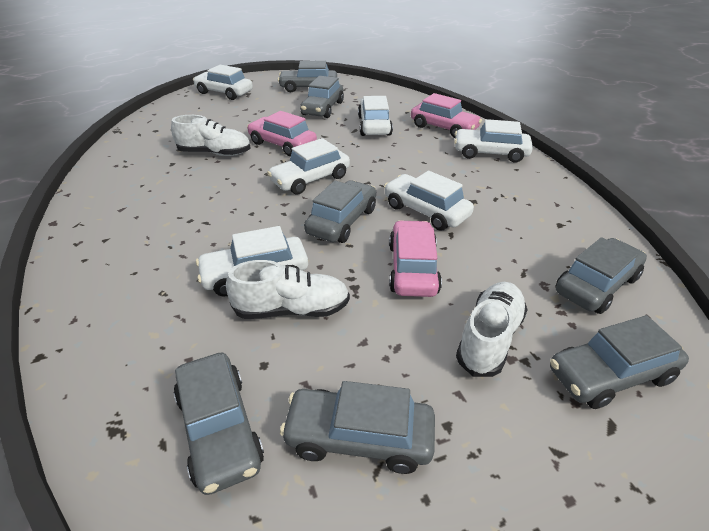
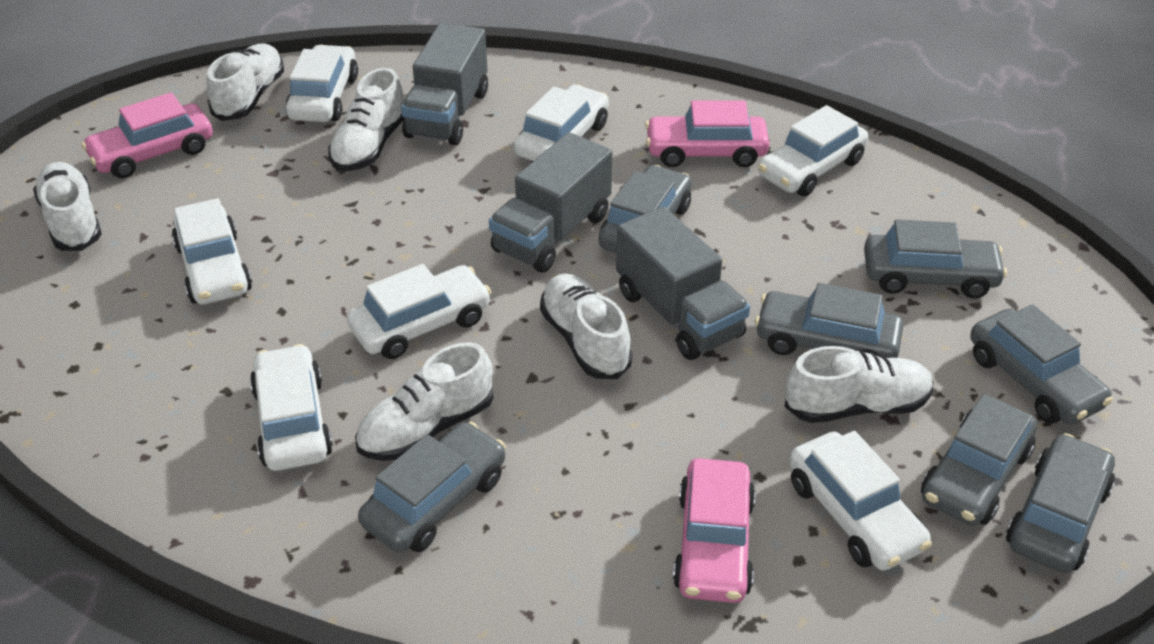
grey truck: 0 -> 3
white car: 6 -> 7
white shoe: 3 -> 6

